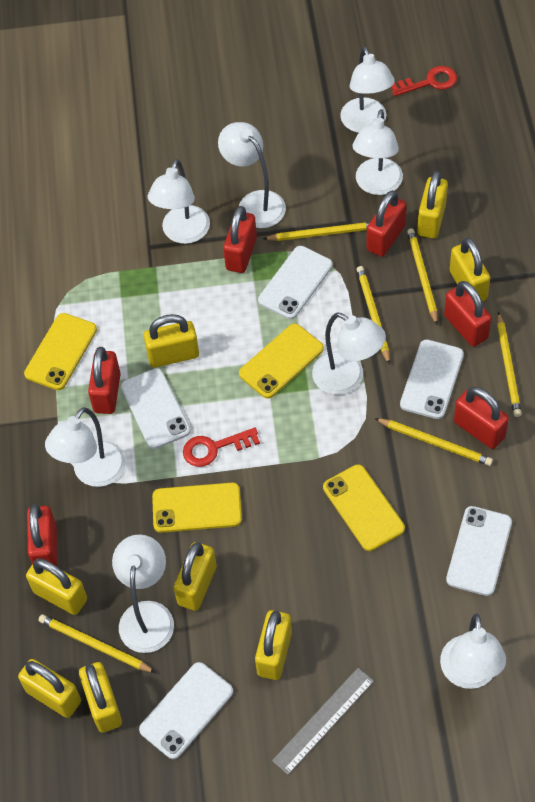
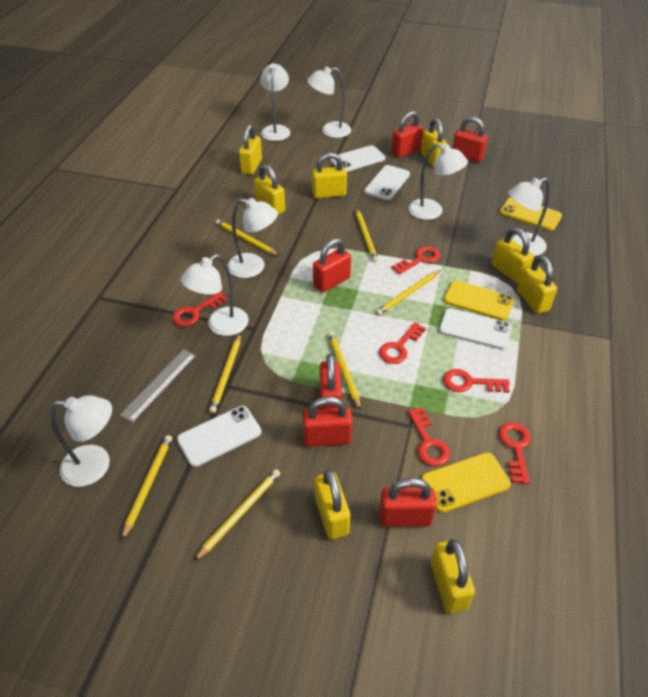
red key: 2 -> 6
white lamp: 8 -> 7
white phone: 5 -> 4
yellow pencil: 6 -> 7
yellow phone: 4 -> 3

